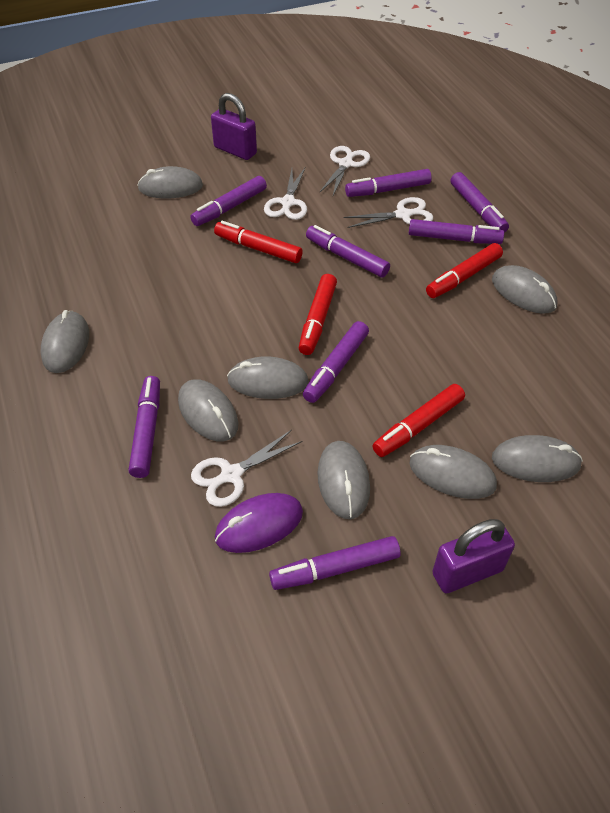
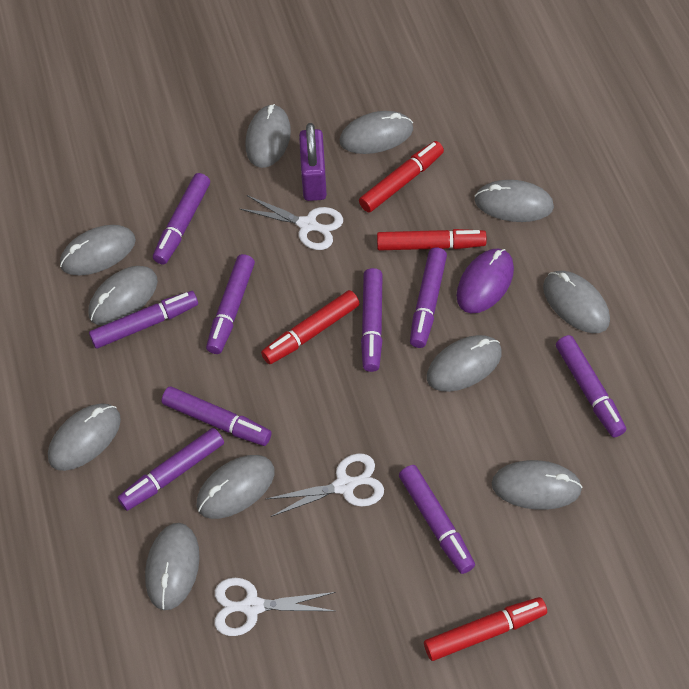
grey mouse: 8 -> 11
purple marker: 8 -> 9
purple padlock: 2 -> 1
white scissors: 4 -> 3

